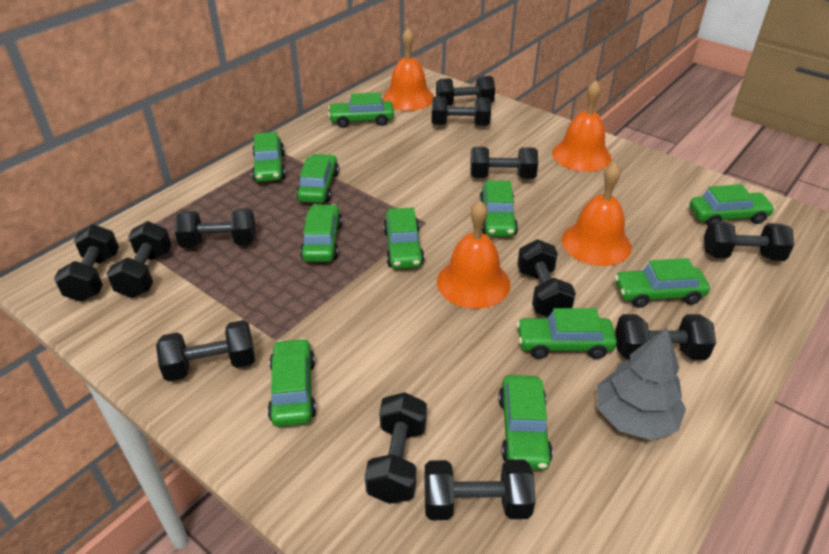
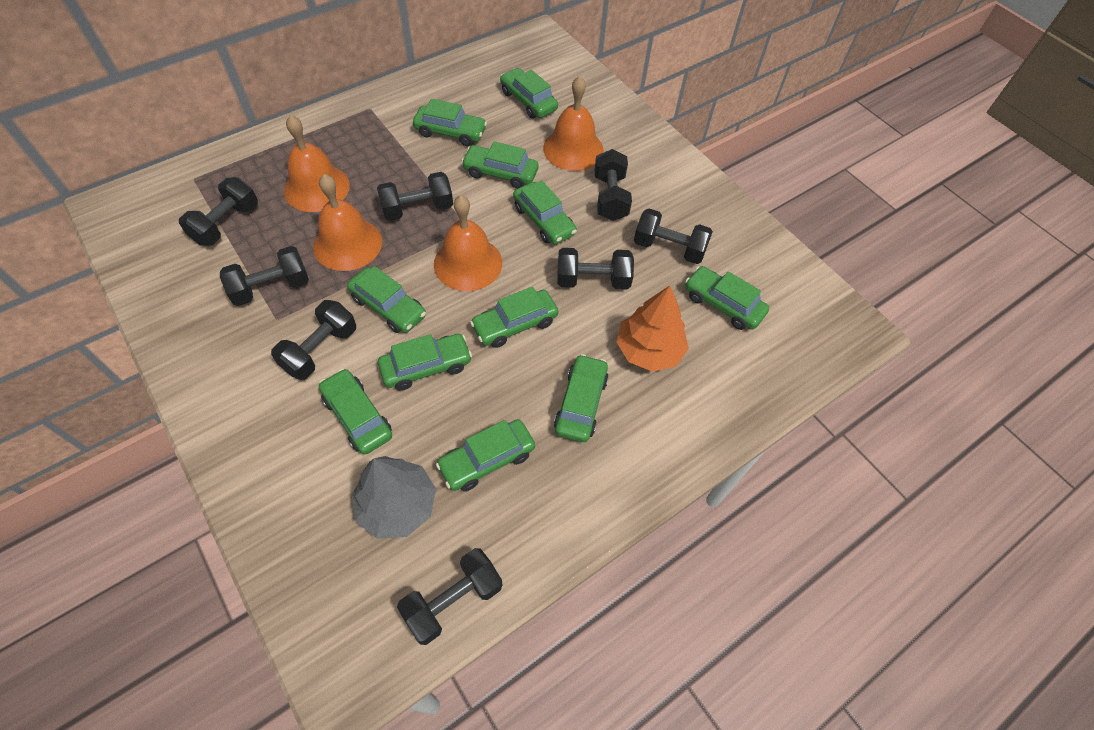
black dumbbell: 12 -> 8
orange tree: 0 -> 1

